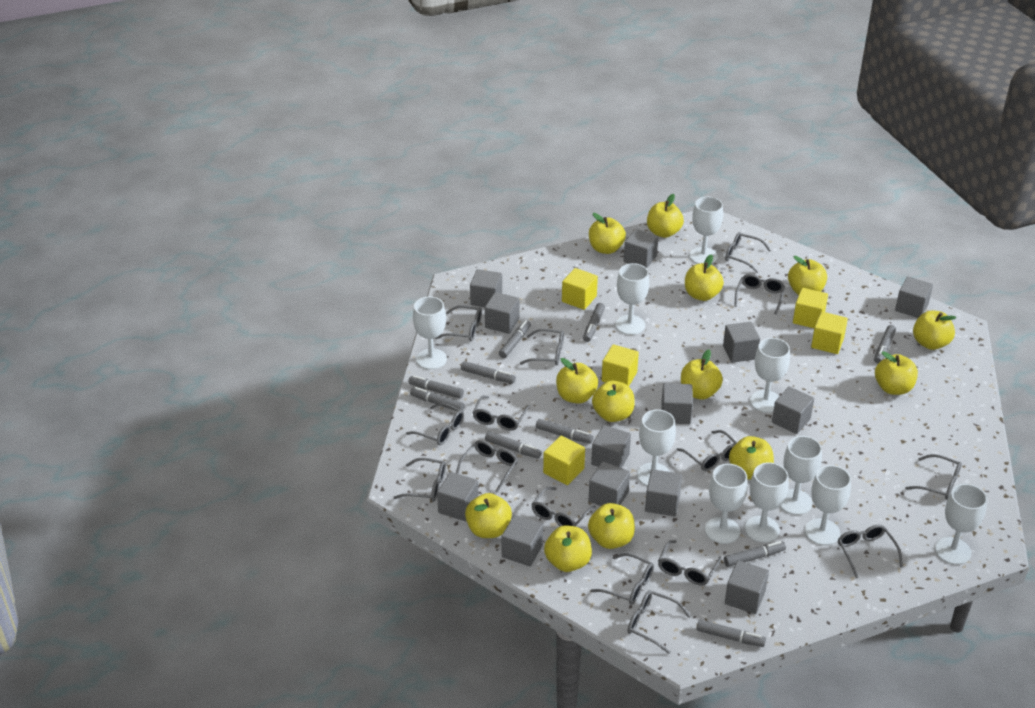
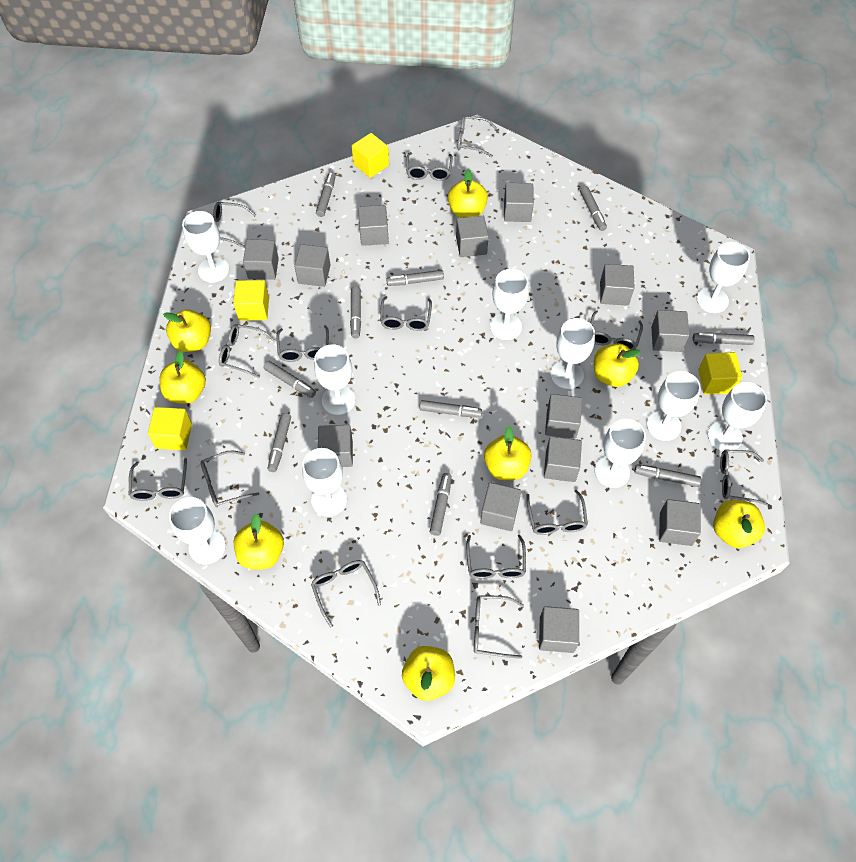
grey glasses: 15 -> 14
yellow apple: 13 -> 8
yellow cube: 5 -> 4

